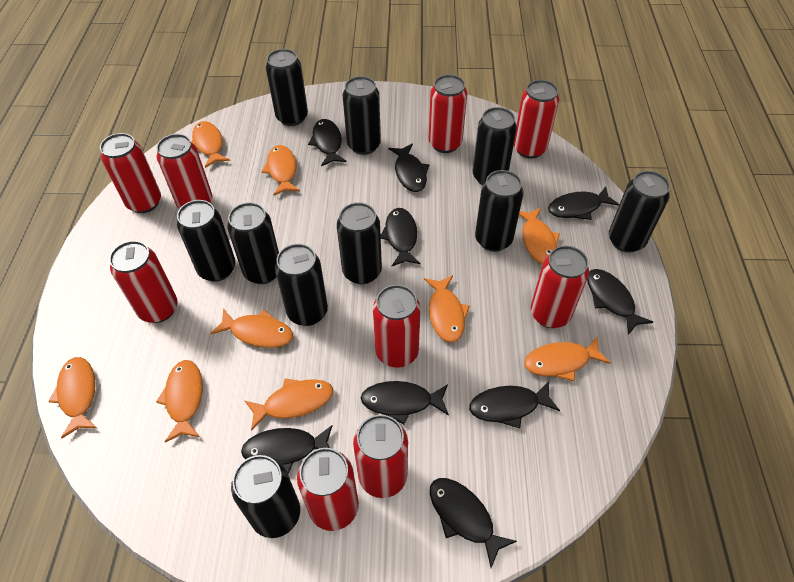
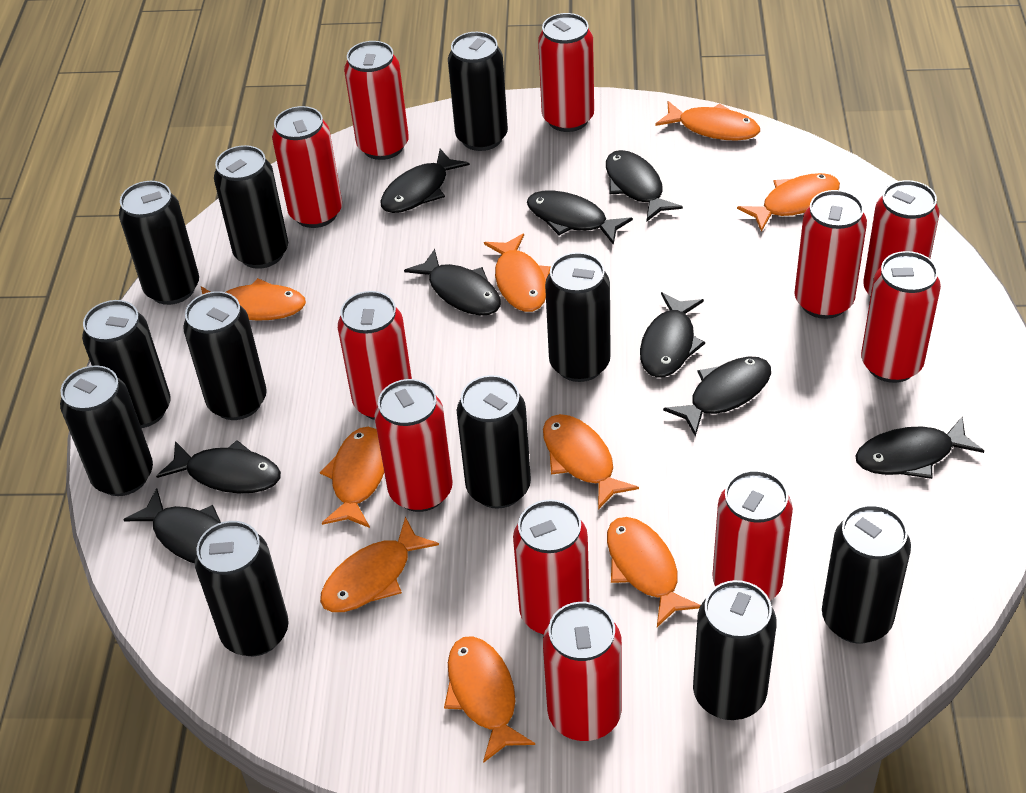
black can: 10 -> 11
red can: 9 -> 11

